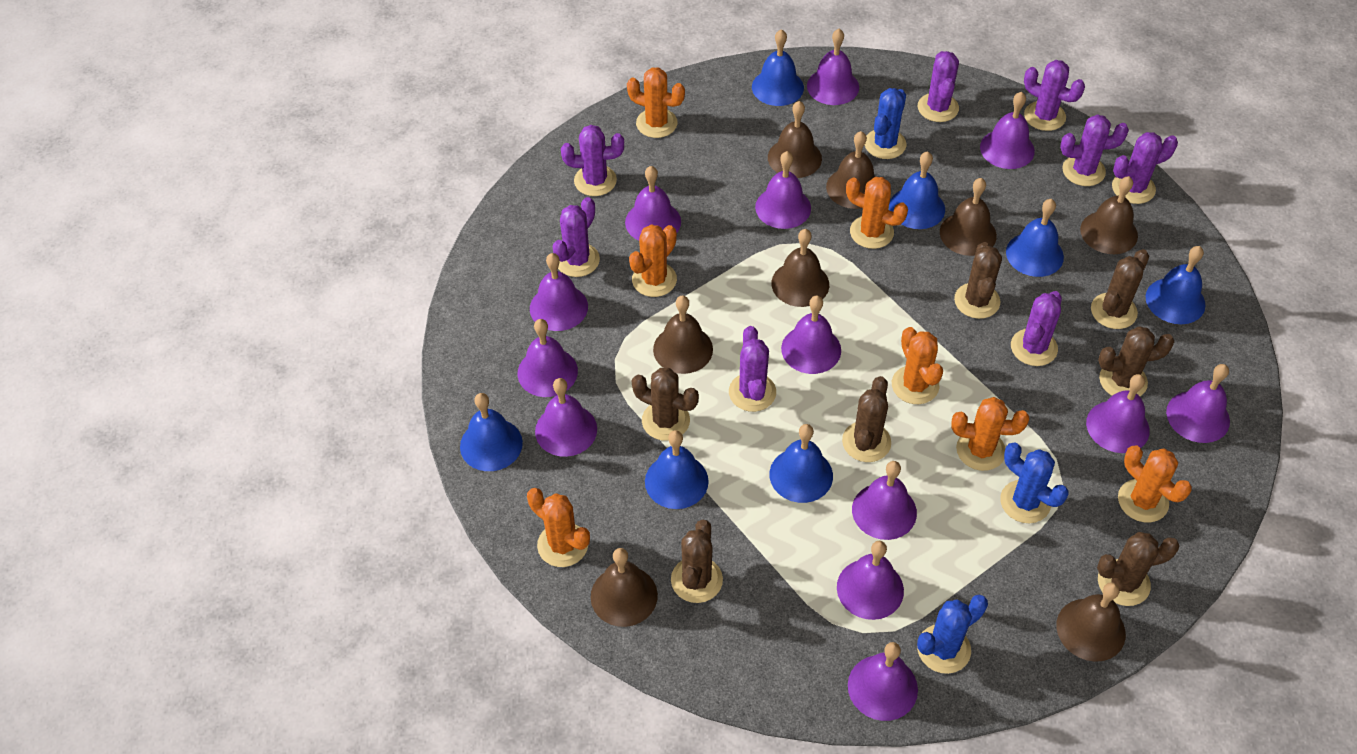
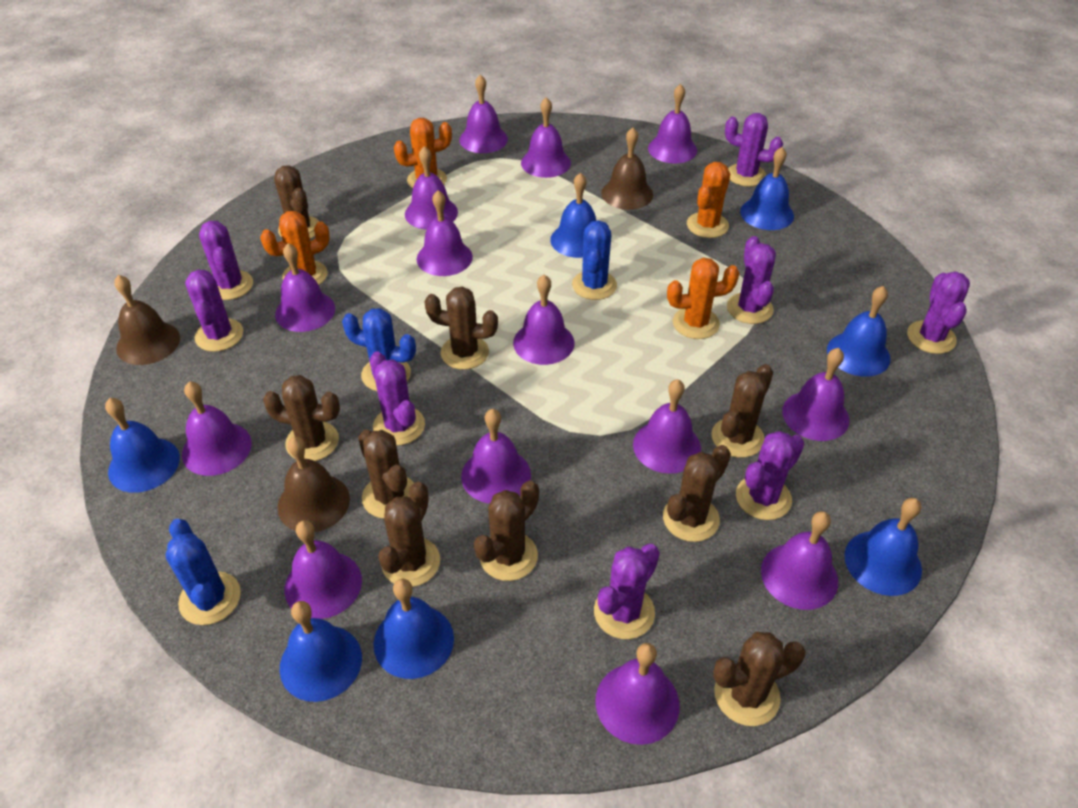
brown bell: 8 -> 3
brown cactus: 7 -> 9
orange cactus: 7 -> 4
purple bell: 13 -> 14

